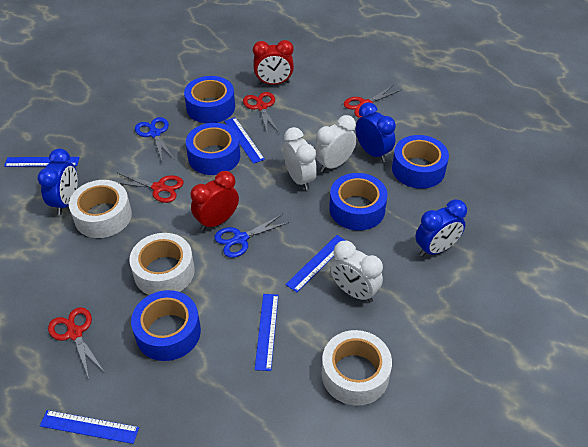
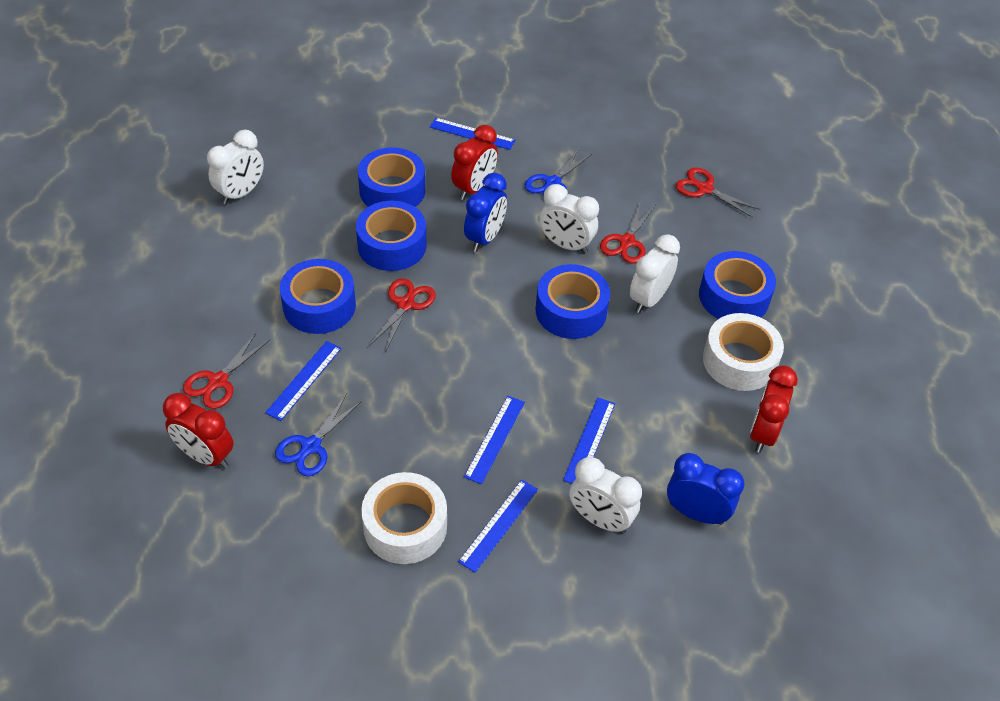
blue clock: 3 -> 2
red clock: 2 -> 3
white clock: 3 -> 4
white tape: 3 -> 2

